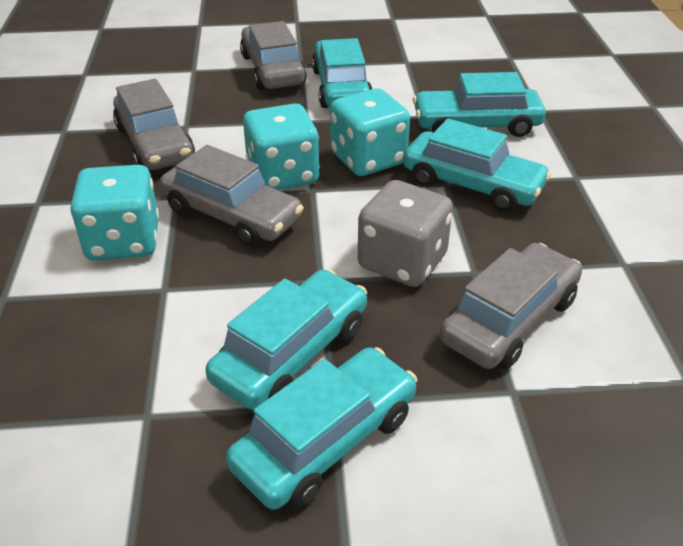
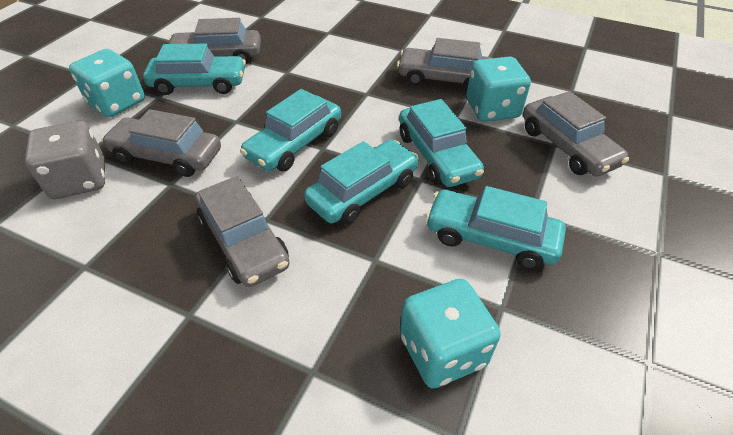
grey car: 4 -> 5

